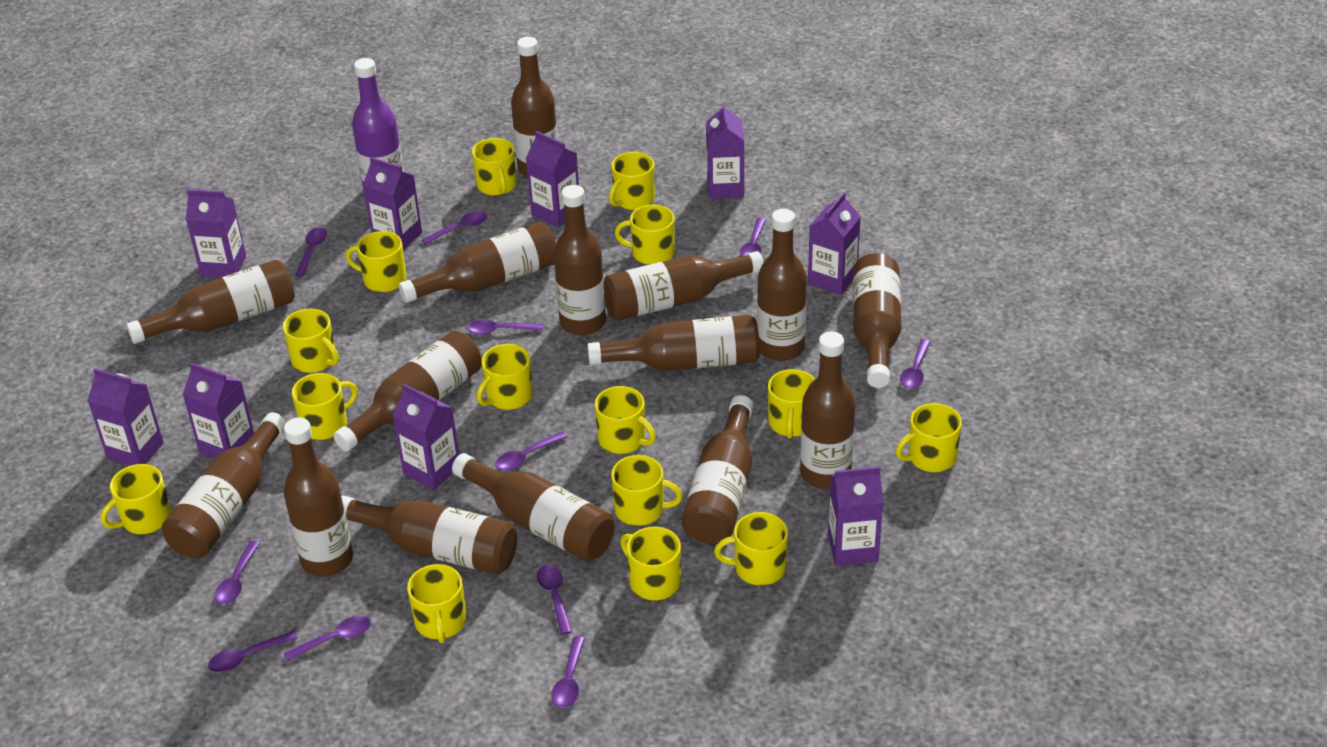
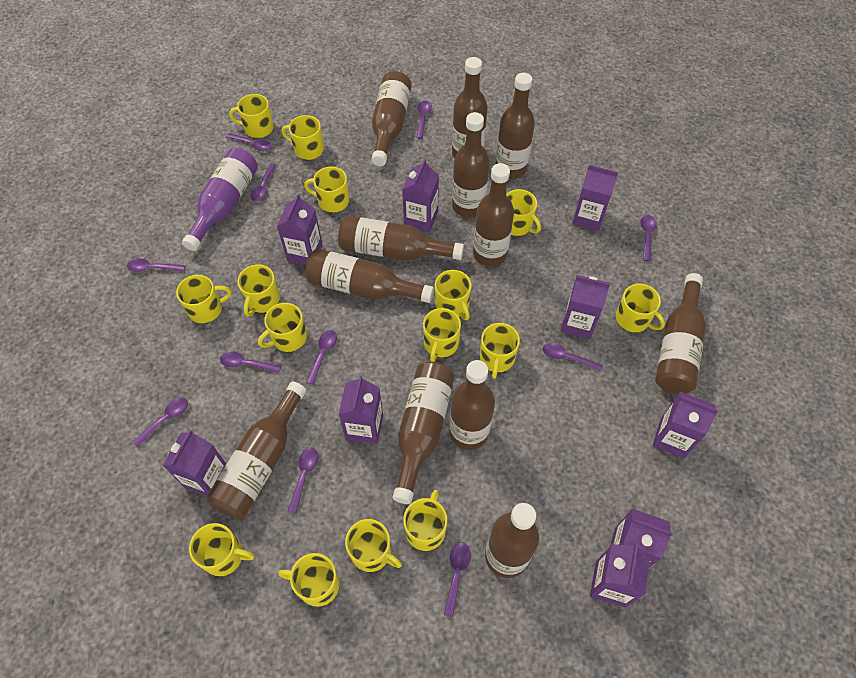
brown bottle: 15 -> 12

